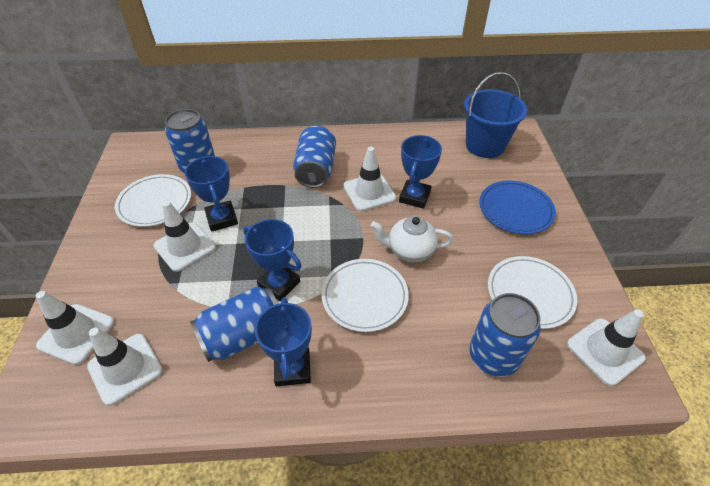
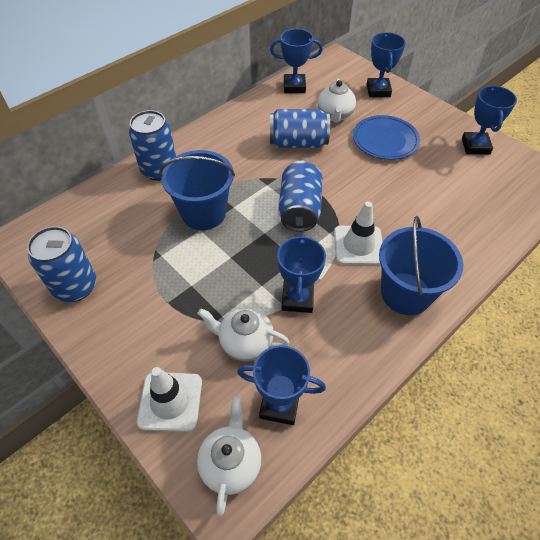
blue bucket: 1 -> 2
blue trophy: 4 -> 5
white plate: 3 -> 0
white teapot: 1 -> 3
white traffic cone: 5 -> 2

